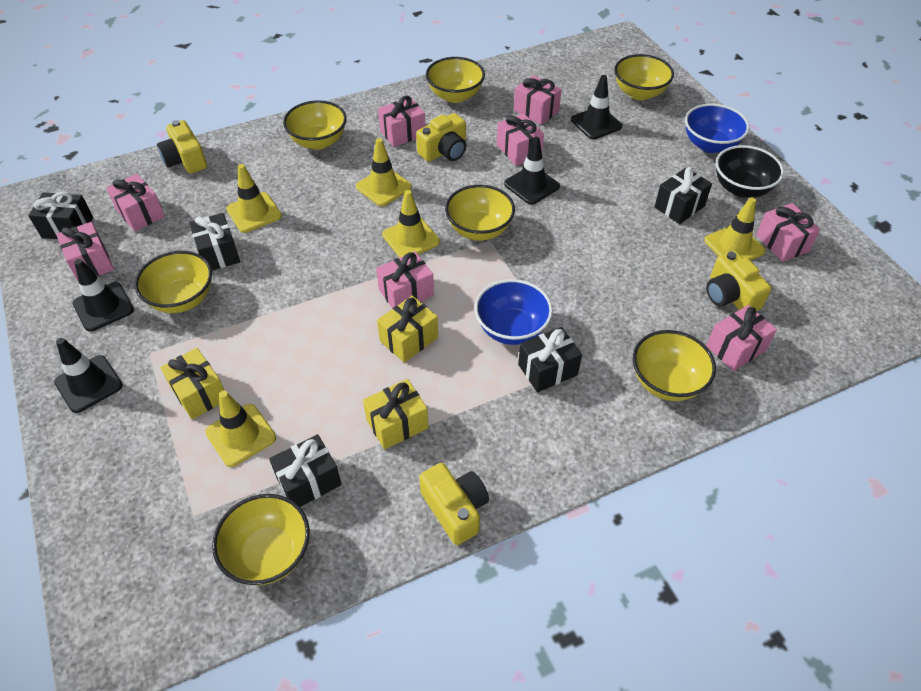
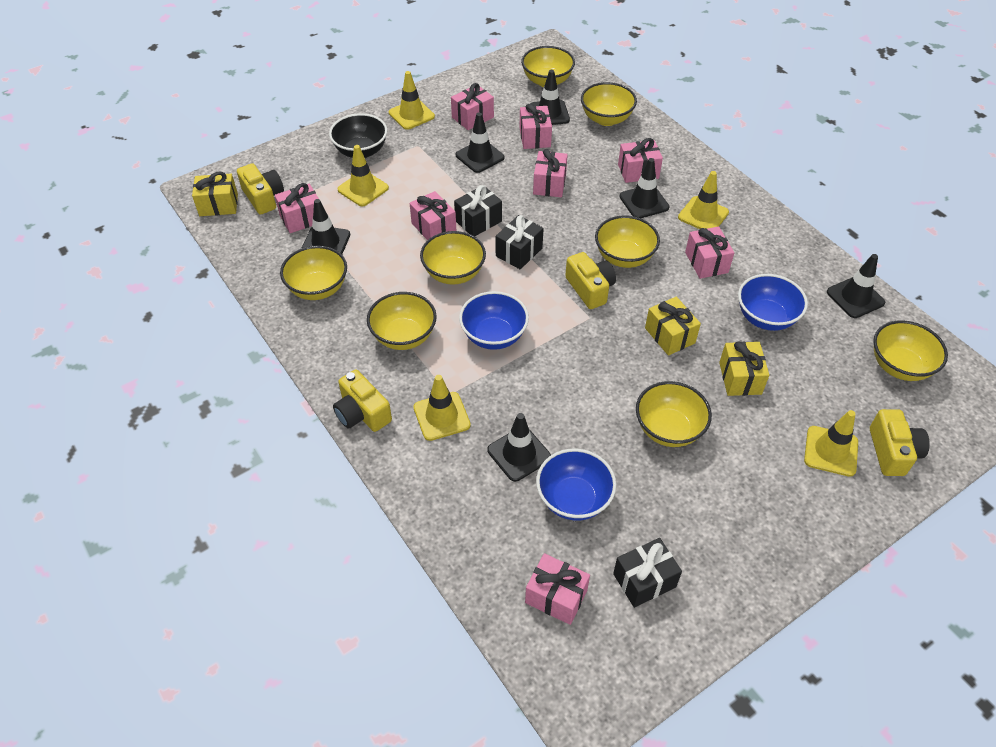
black gift: 5 -> 3
black traffic cone: 4 -> 6
blue bowl: 2 -> 3
yellow bowl: 7 -> 8

